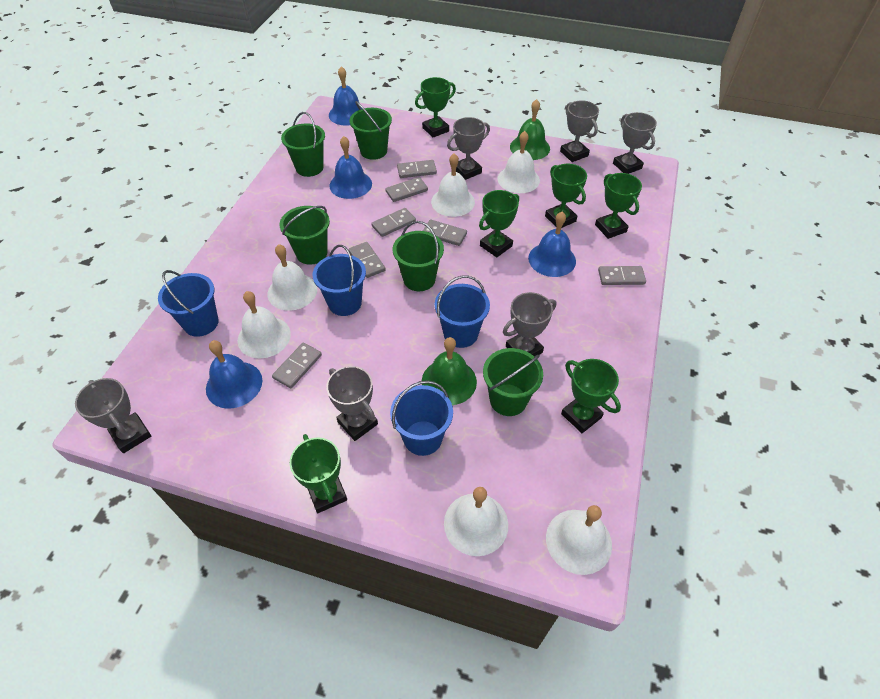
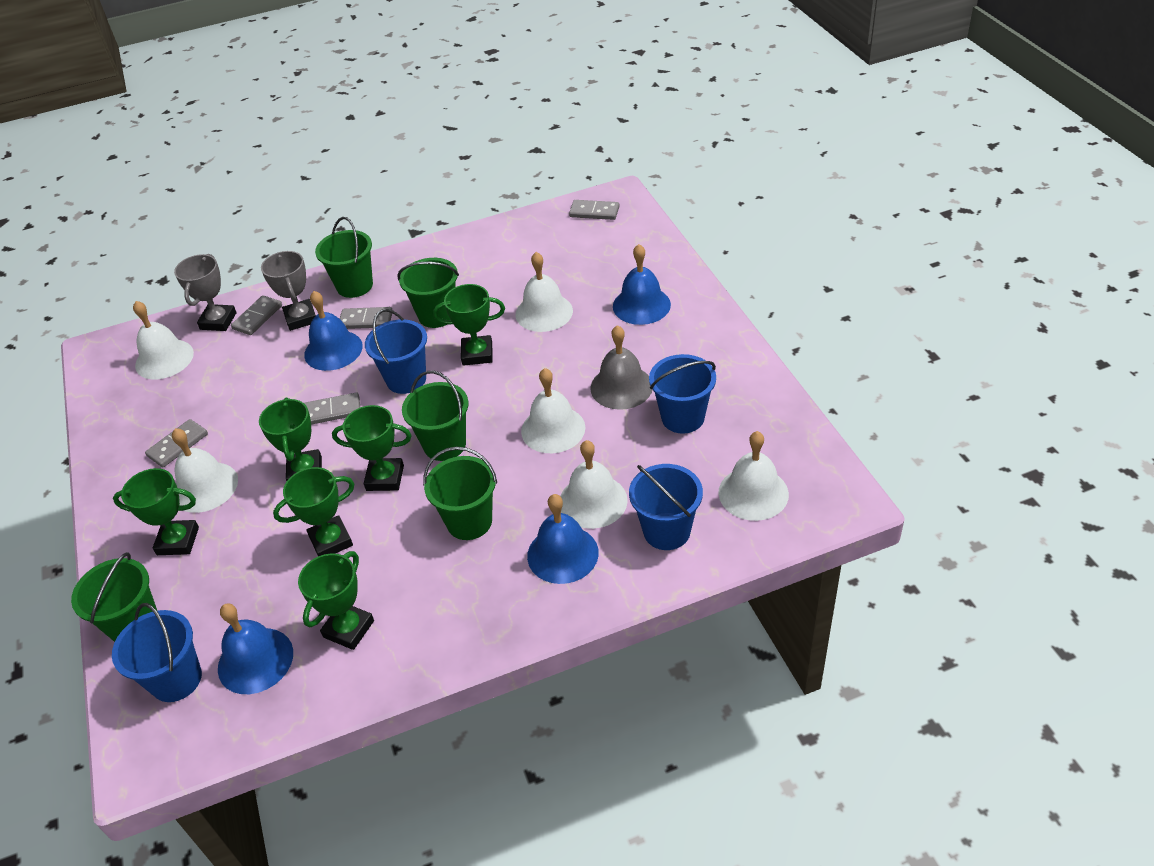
green bell: 2 -> 0
grey bell: 0 -> 1
grey domino: 7 -> 5
grey trophy: 6 -> 2

